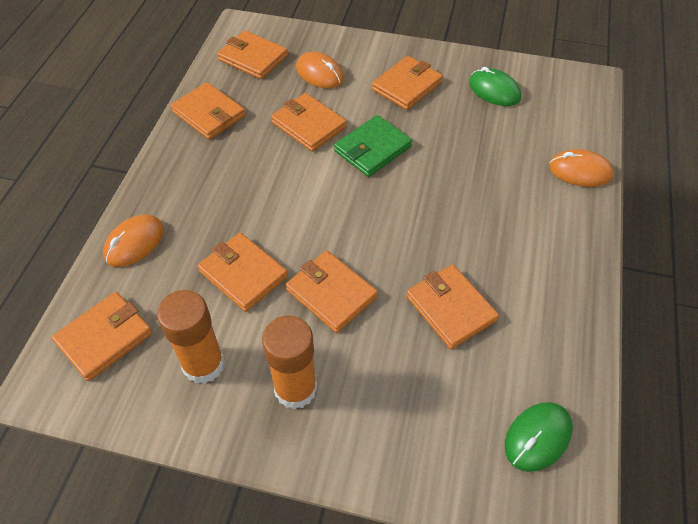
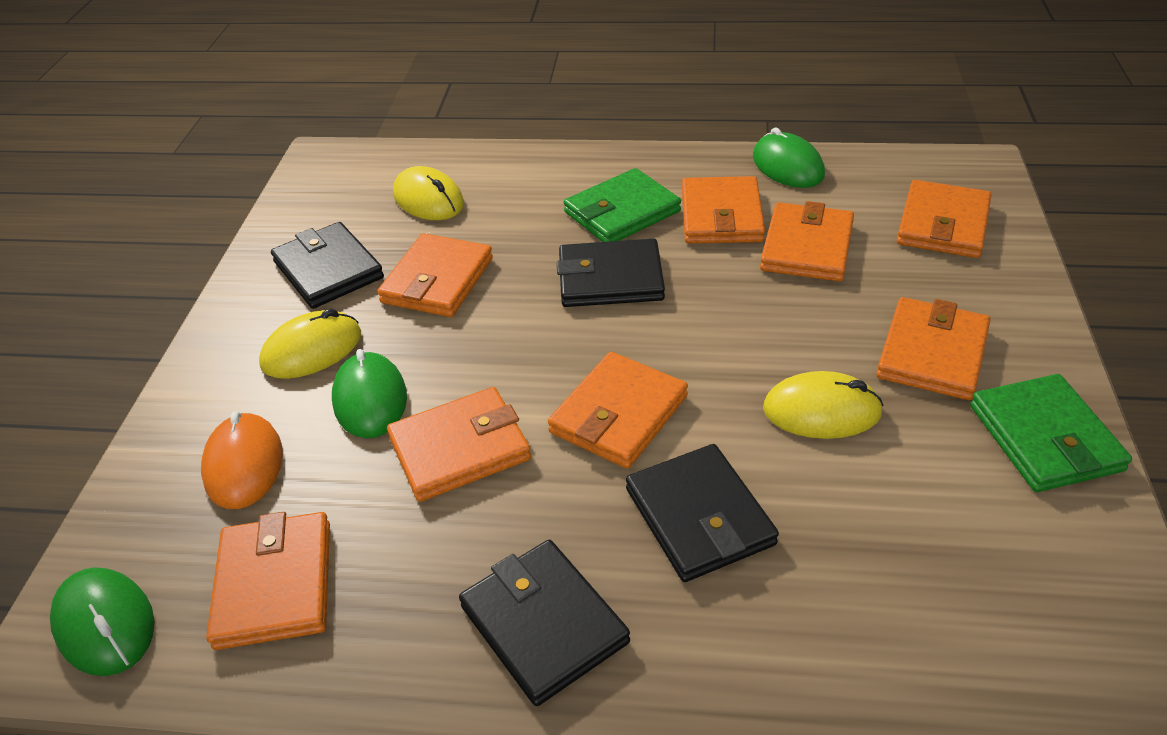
black wallet: 0 -> 4
green mouse: 2 -> 3
green wallet: 1 -> 2
orange glue stick: 2 -> 0
orange mouse: 3 -> 1
yellow mouse: 0 -> 3

